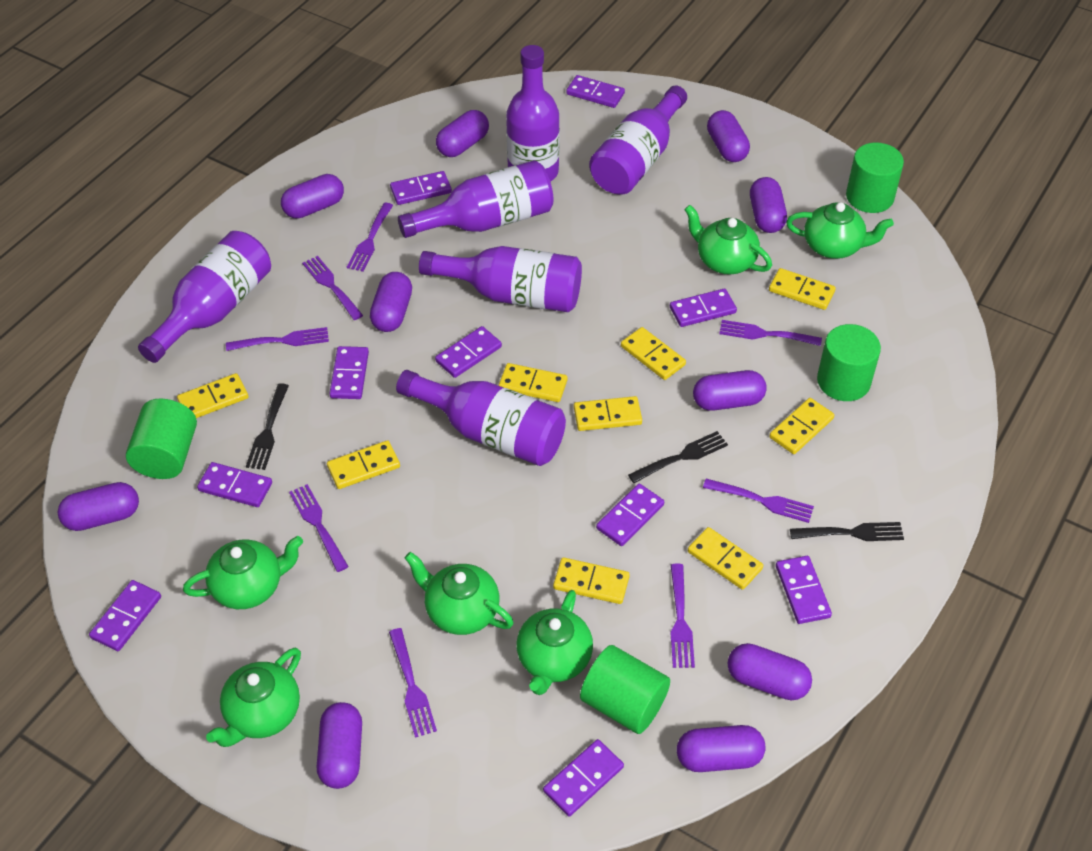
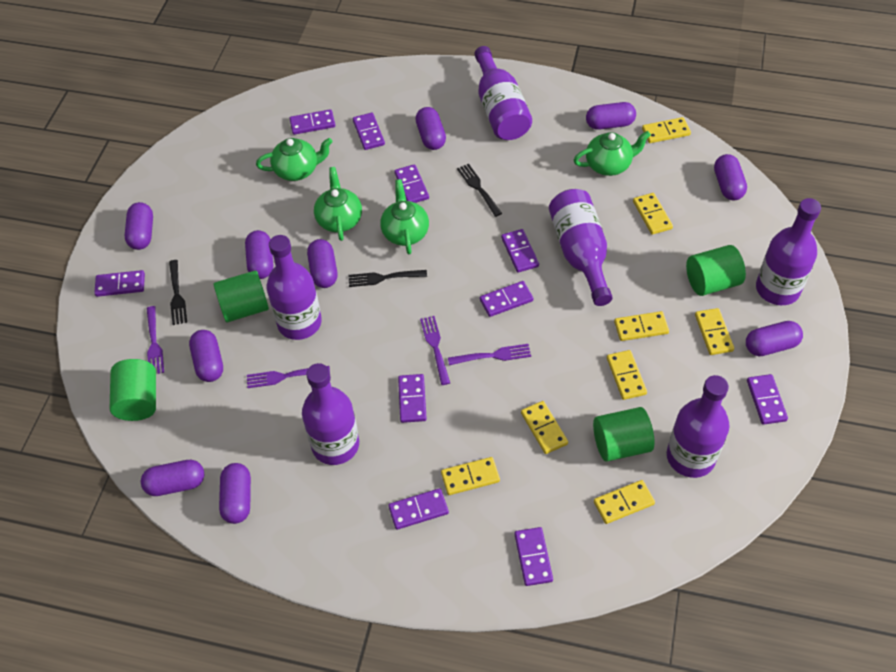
green teapot: 6 -> 4
purple fork: 8 -> 4
yellow domino: 9 -> 8

